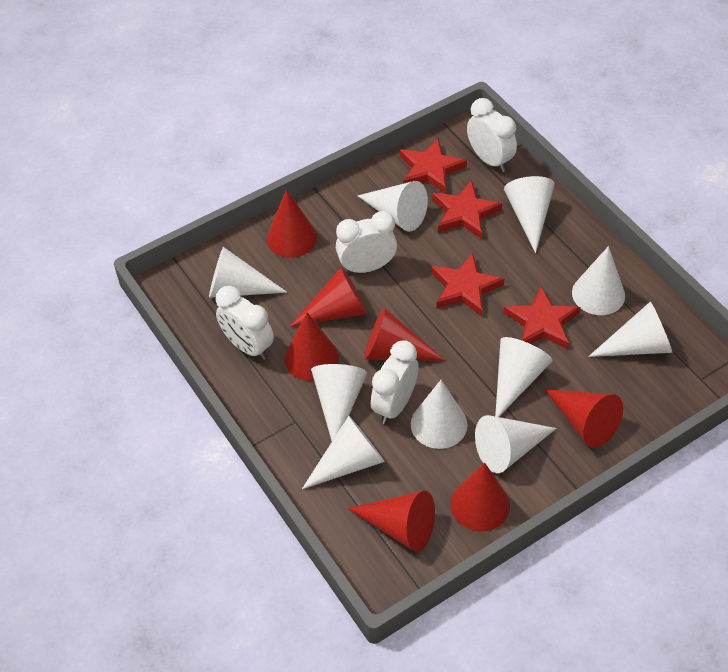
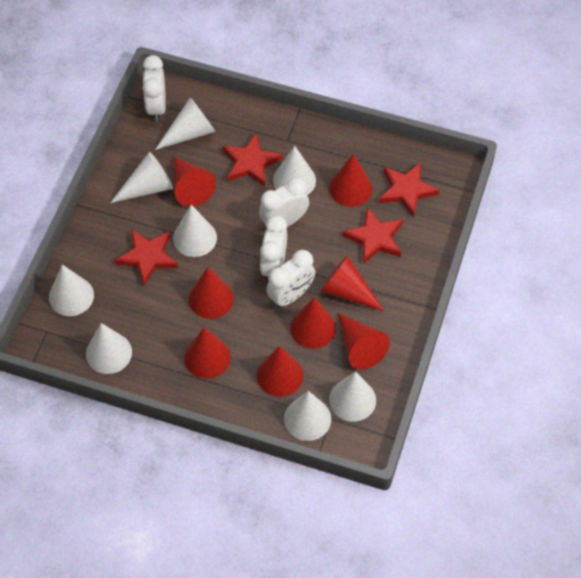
red cone: 7 -> 8
white cone: 10 -> 8

